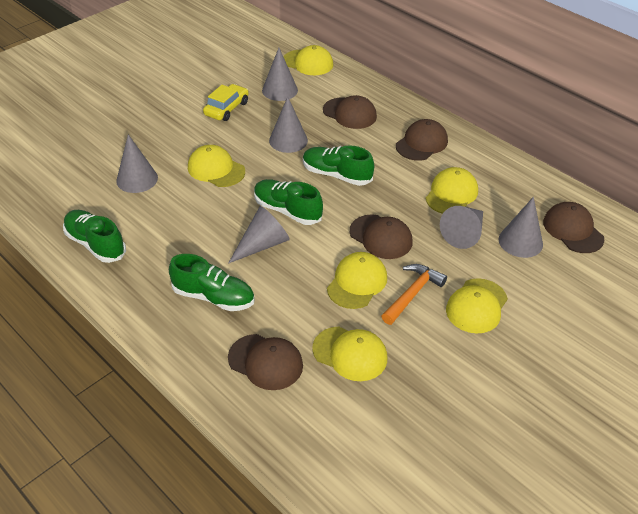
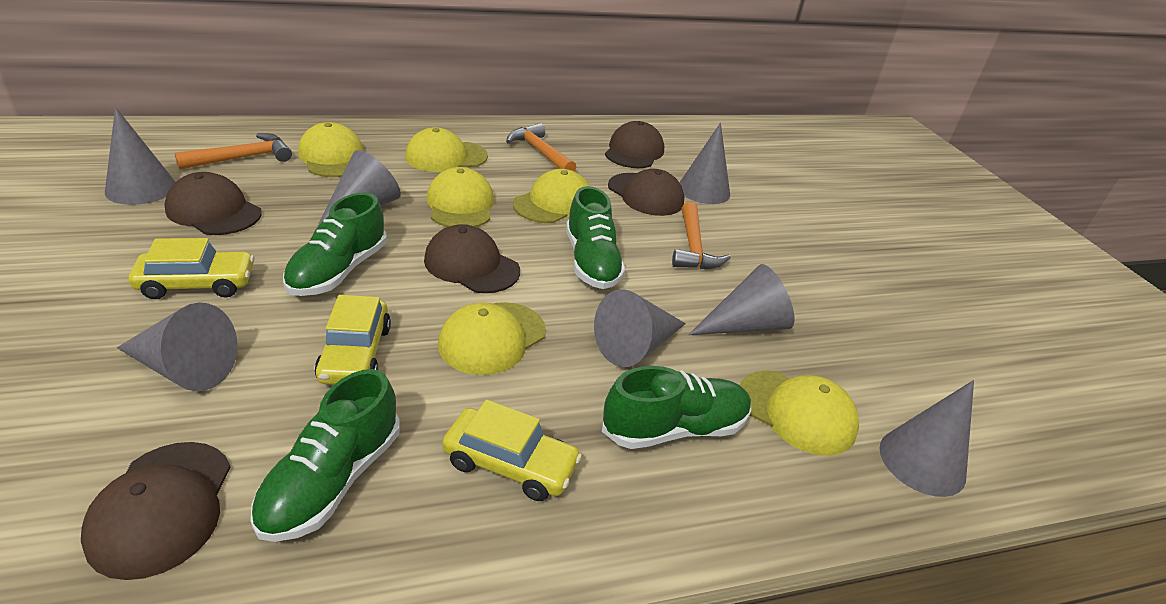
grey cone: 6 -> 7
orange hammer: 1 -> 3
yellow car: 1 -> 3

